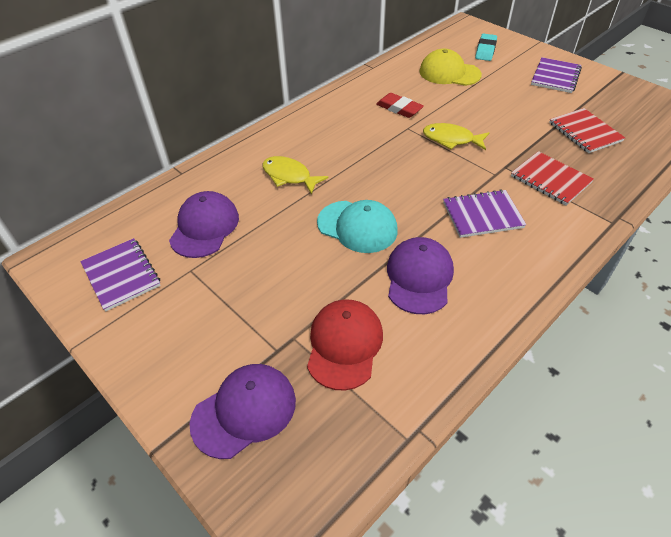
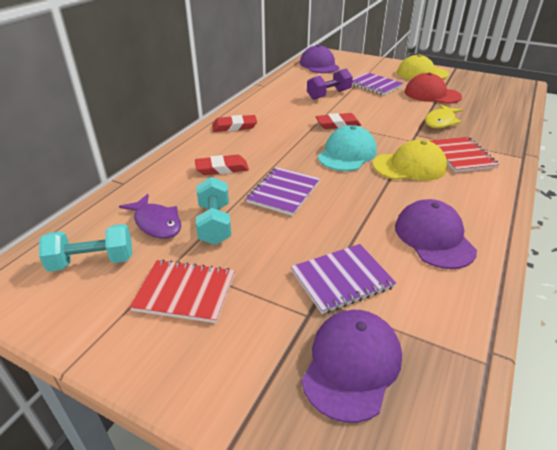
purple dumbbell: 0 -> 1
purple fish: 0 -> 1
red eraser: 1 -> 3
turquoise dumbbell: 0 -> 2
turquoise eraser: 1 -> 0
yellow cap: 1 -> 2
yellow fish: 2 -> 1

